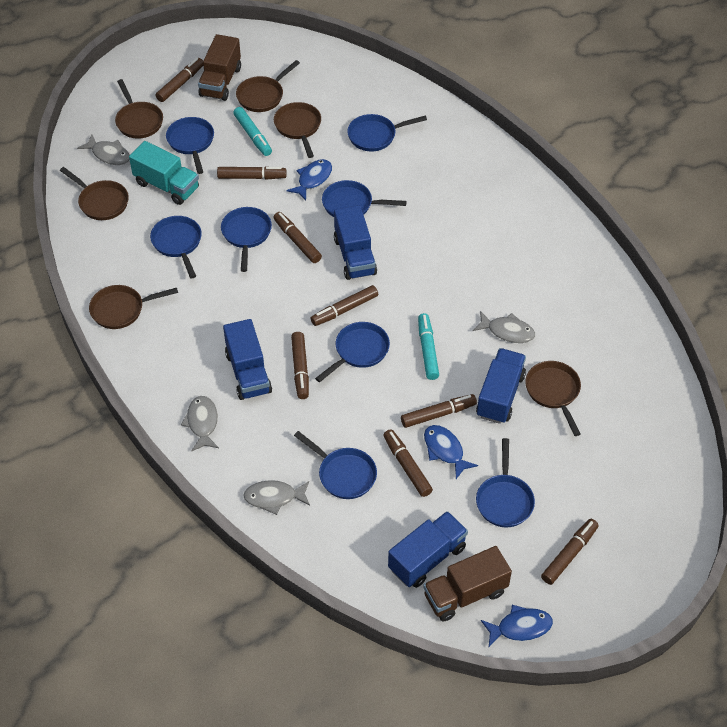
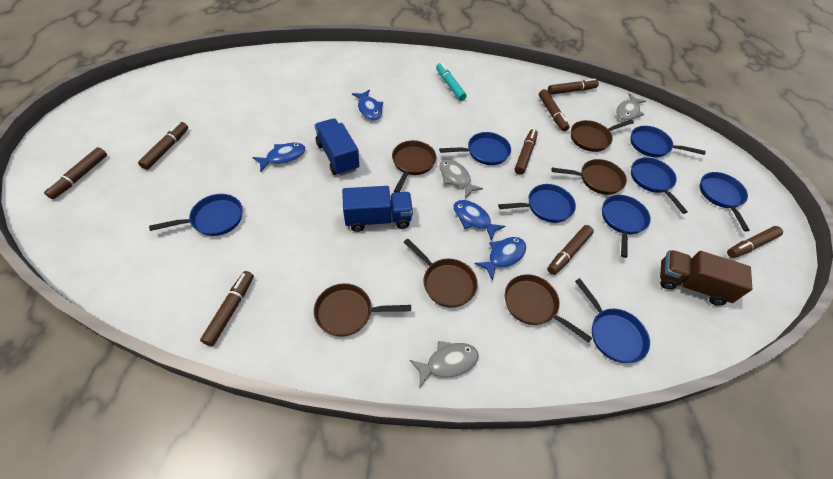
blue fish: 3 -> 4
blue truck: 4 -> 2
brown truck: 2 -> 1
grey fish: 4 -> 3
turquoise marker: 2 -> 1
turquoise truck: 1 -> 0

